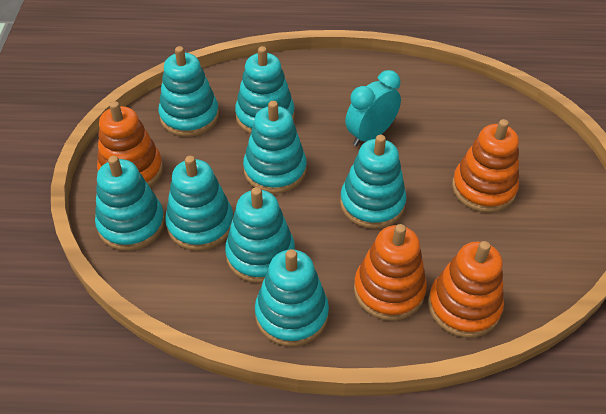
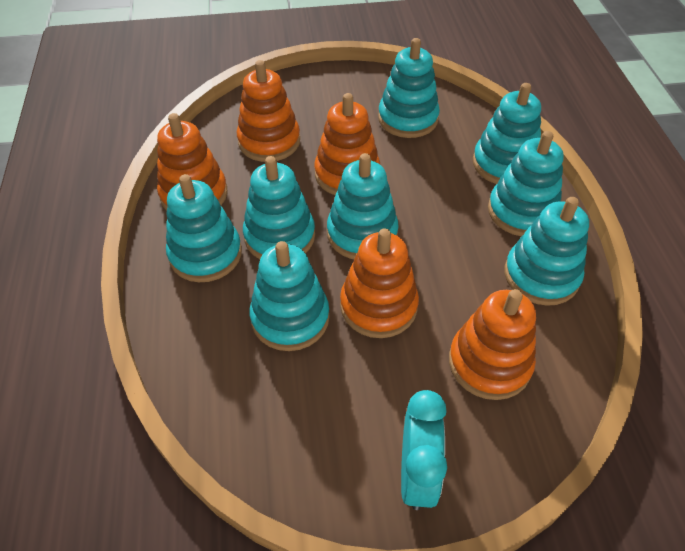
orange stacking toy: 4 -> 5

